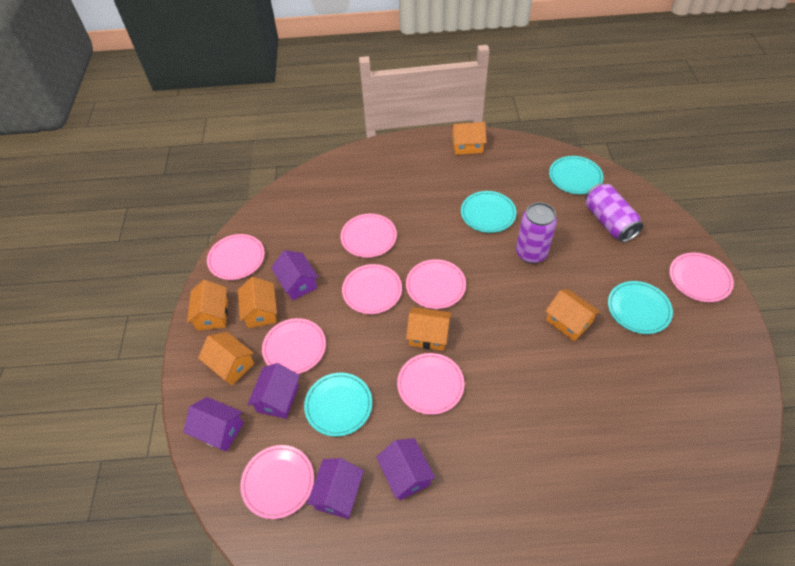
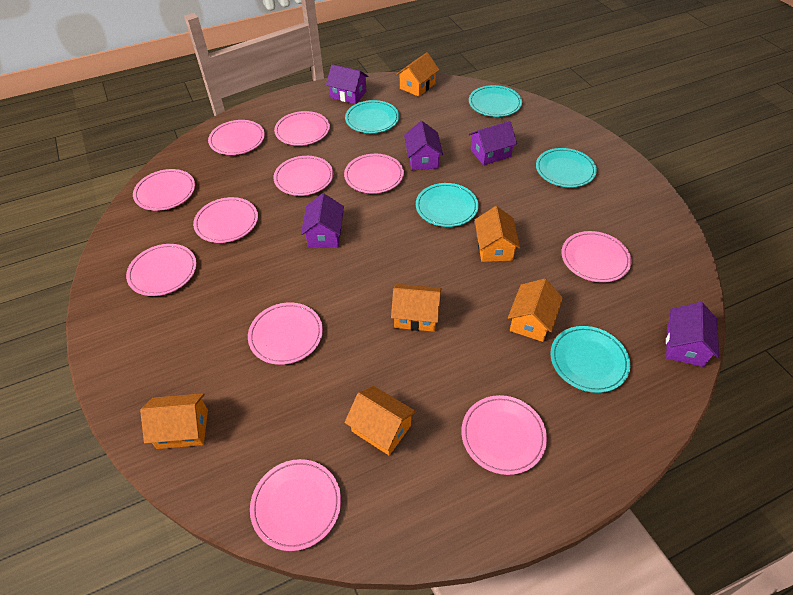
pink plate: 8 -> 11
purple can: 2 -> 0
turquoise plate: 4 -> 5

